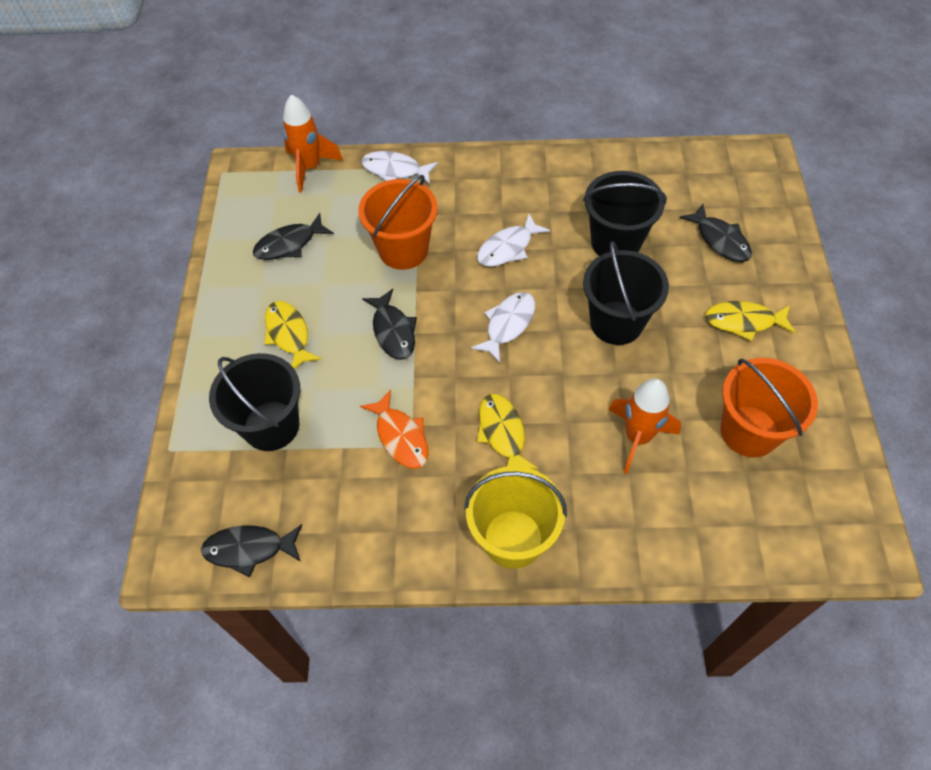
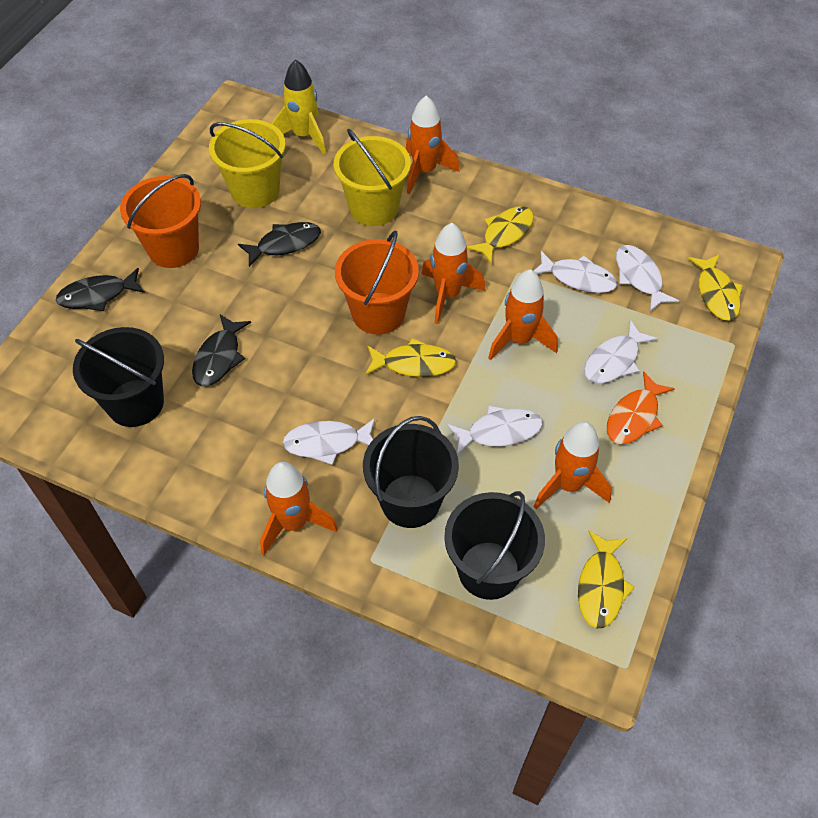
black fish: 4 -> 3
orange rocket: 2 -> 5
white fish: 3 -> 5
yellow bucket: 1 -> 2
yellow fish: 3 -> 4
yellow rocket: 0 -> 1

